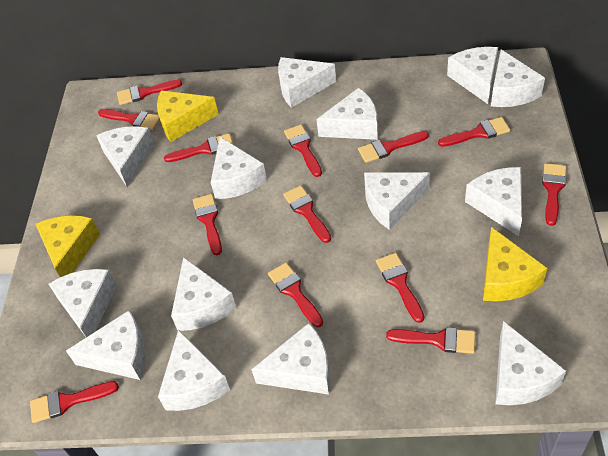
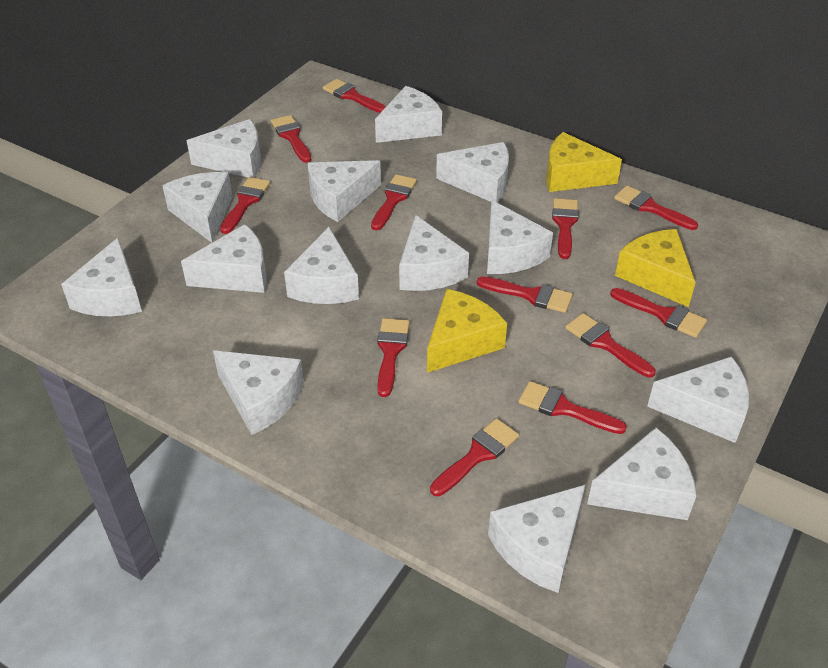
red brush: 13 -> 12

